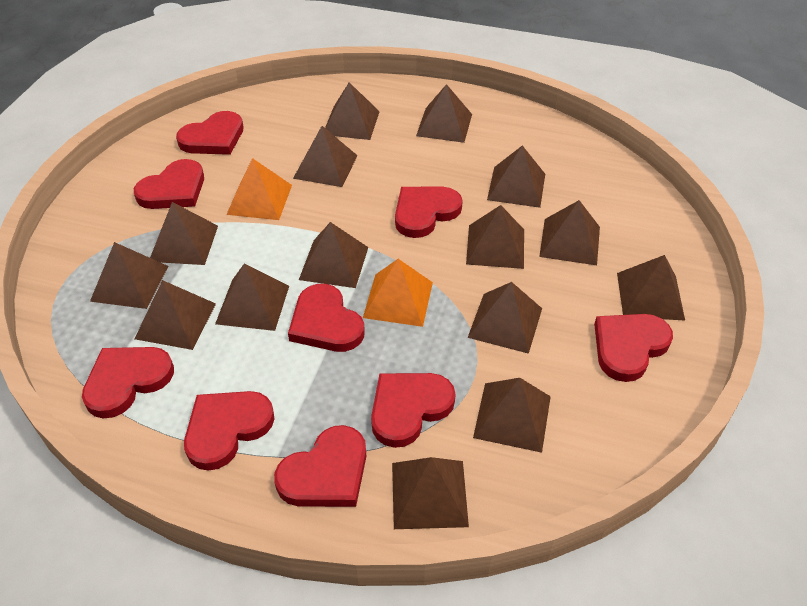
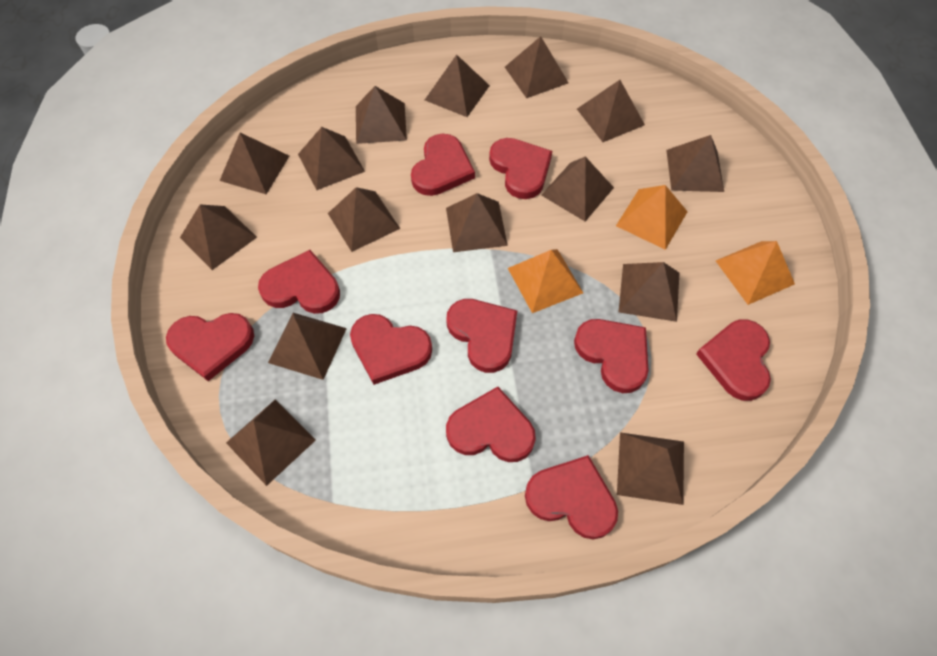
orange pyramid: 2 -> 3
red heart: 9 -> 10

